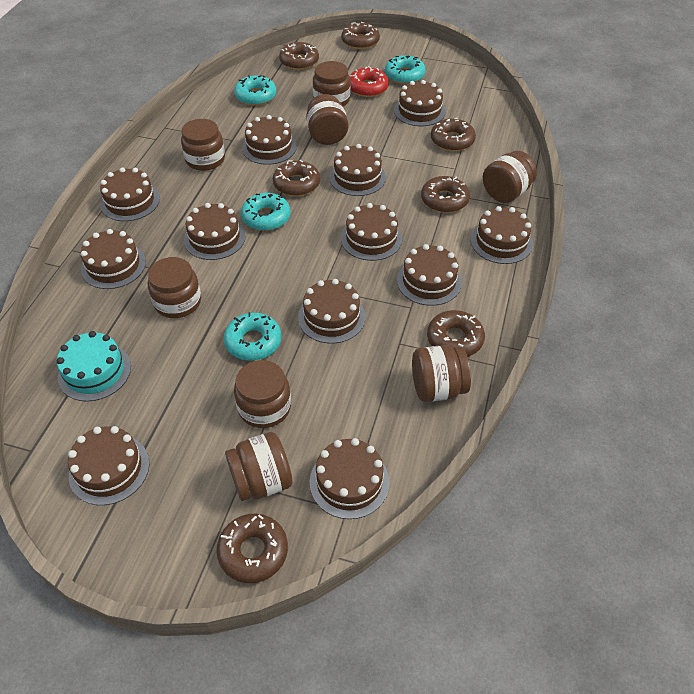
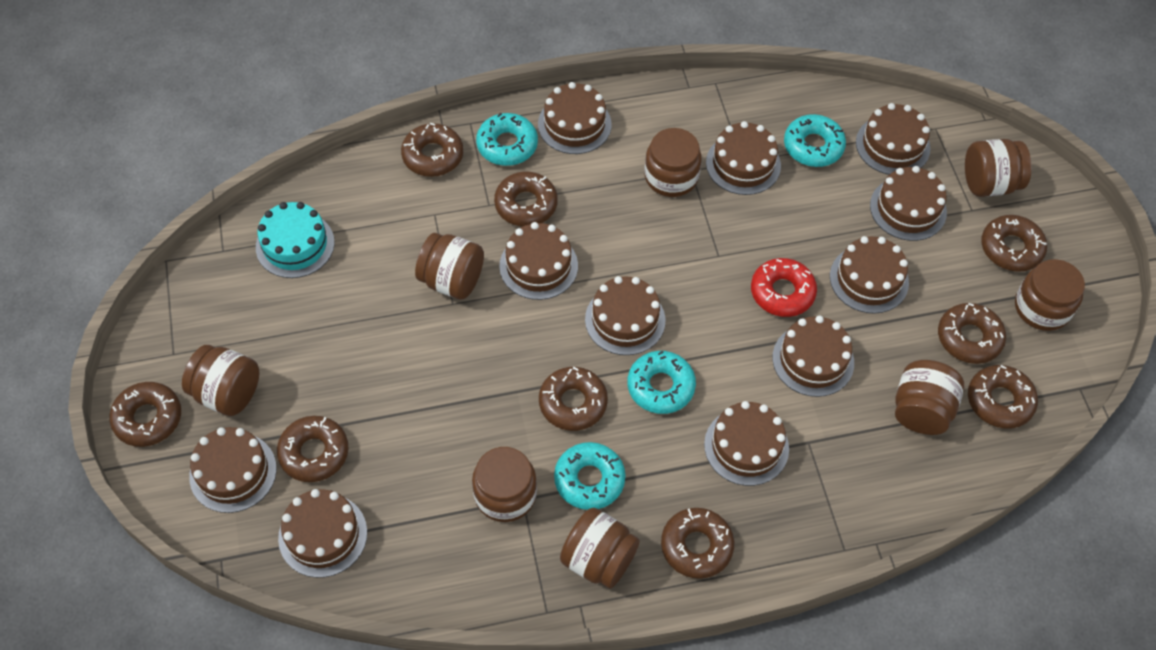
brown cake: 12 -> 11
brown donut: 7 -> 9

